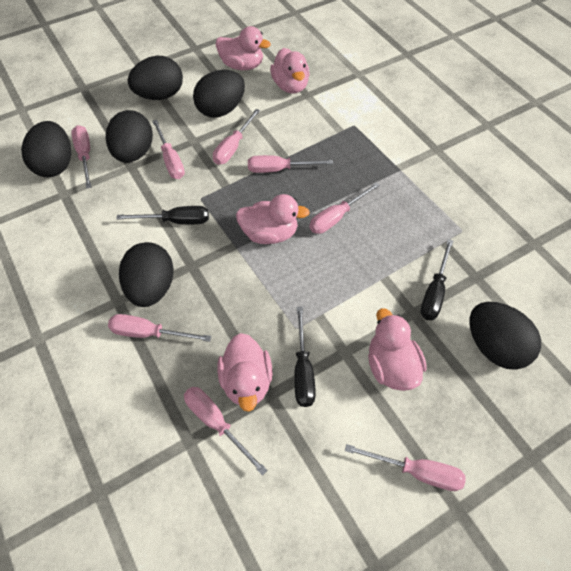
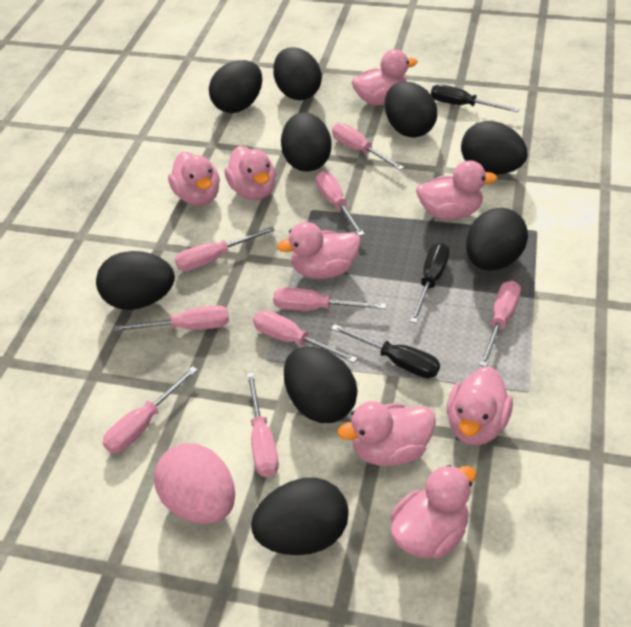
black egg: 6 -> 9
pink duck: 5 -> 8
pink egg: 0 -> 1
pink screwdriver: 8 -> 9

